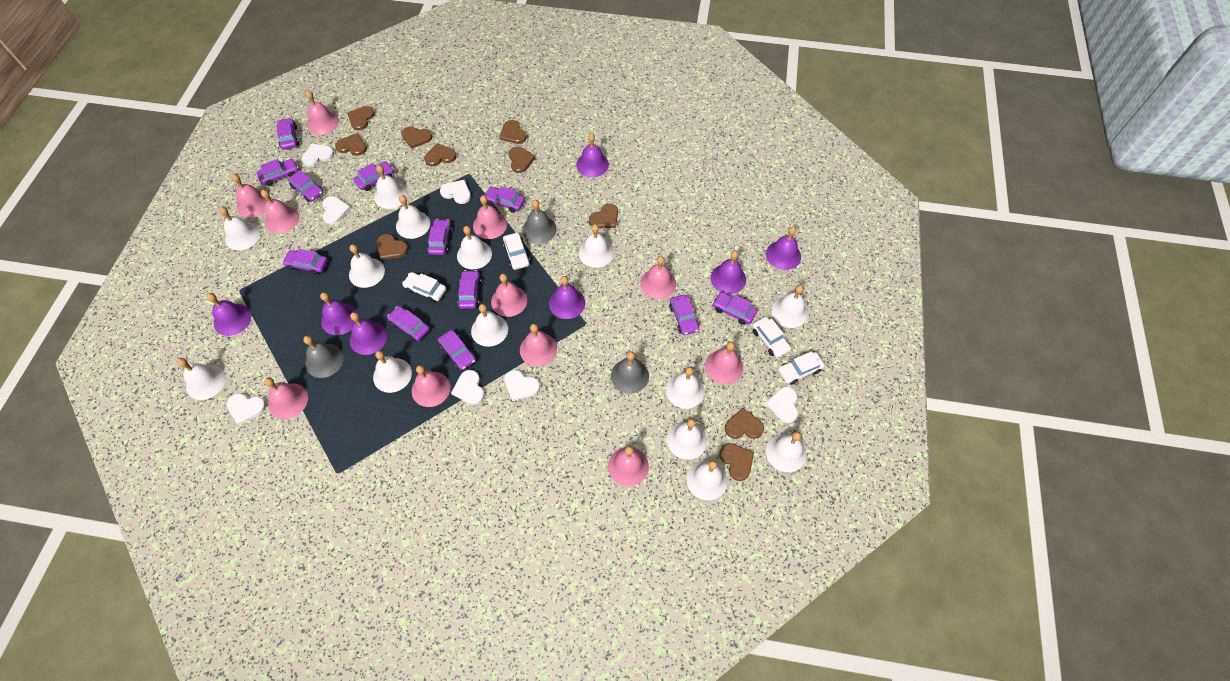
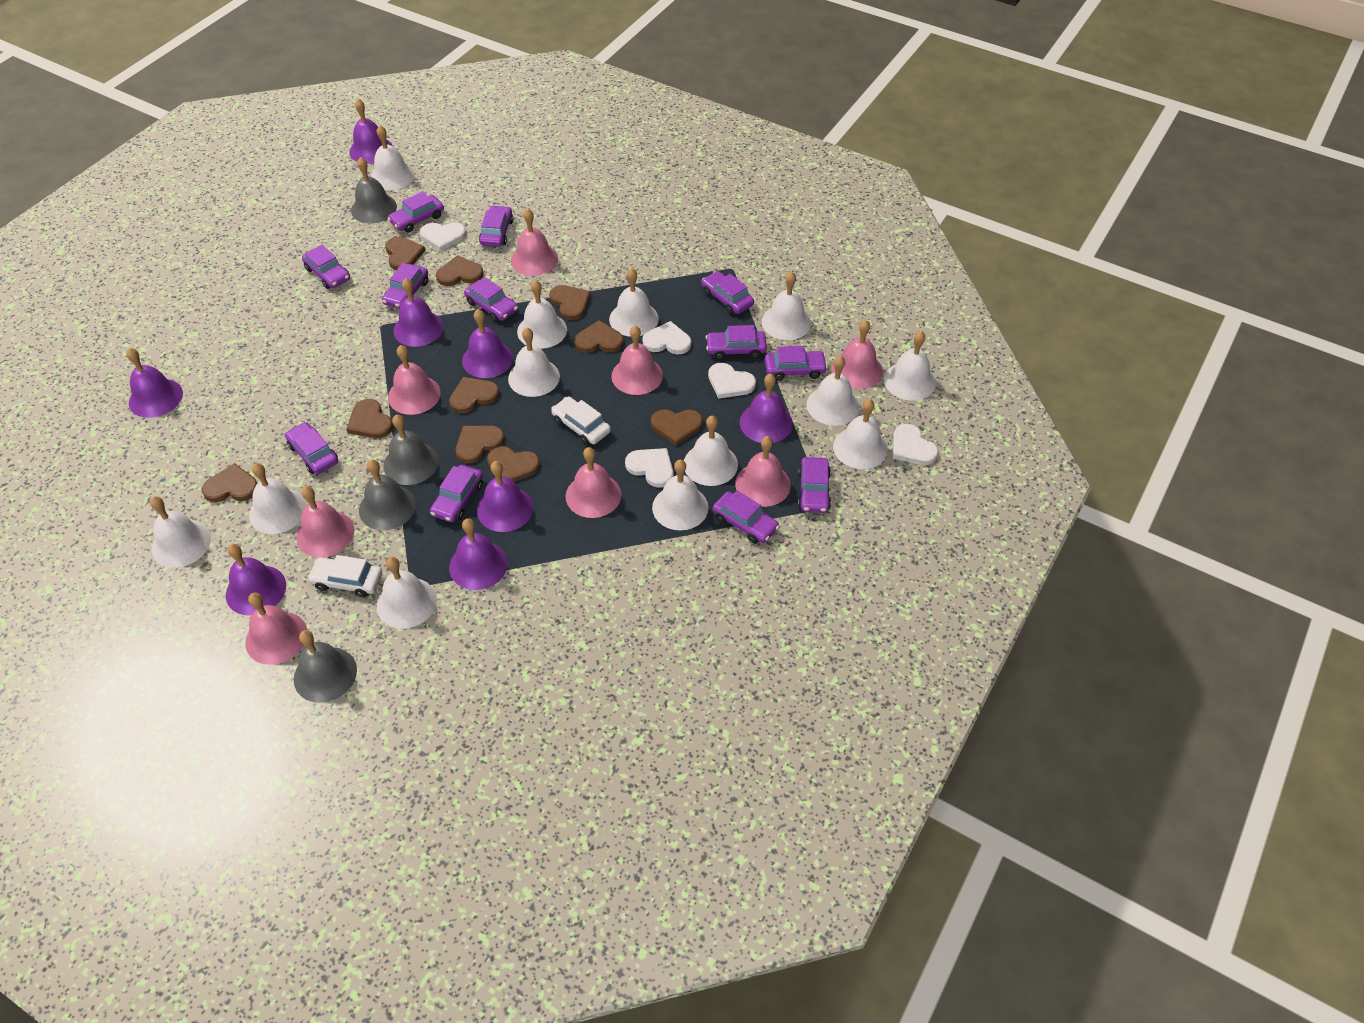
grey bell: 3 -> 4
pink bell: 11 -> 8
purple bell: 7 -> 8
white bell: 14 -> 13
white car: 4 -> 2
white heart: 7 -> 5

